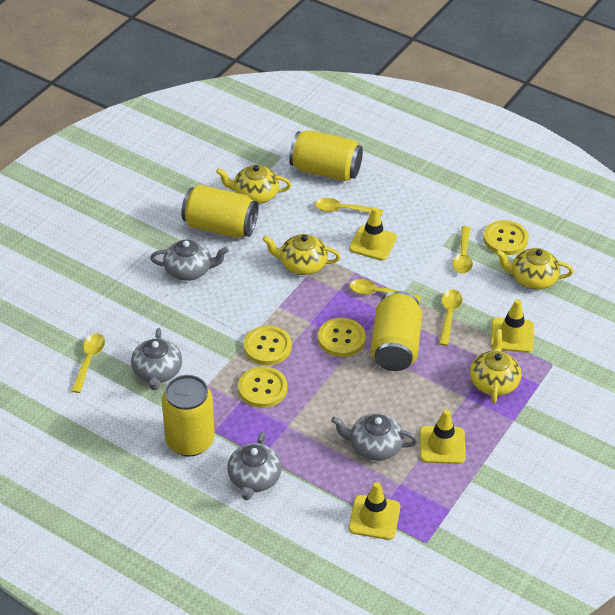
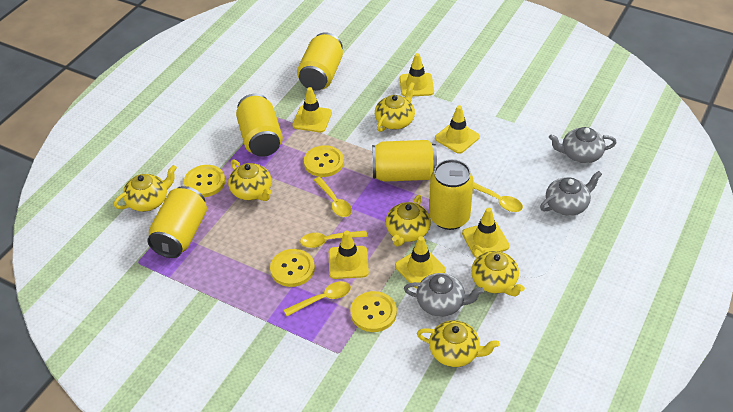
grey teapot: 4 -> 3
yellow can: 4 -> 5
yellow spoon: 5 -> 4
yellow teapot: 4 -> 6
yellow traffic cone: 4 -> 6

